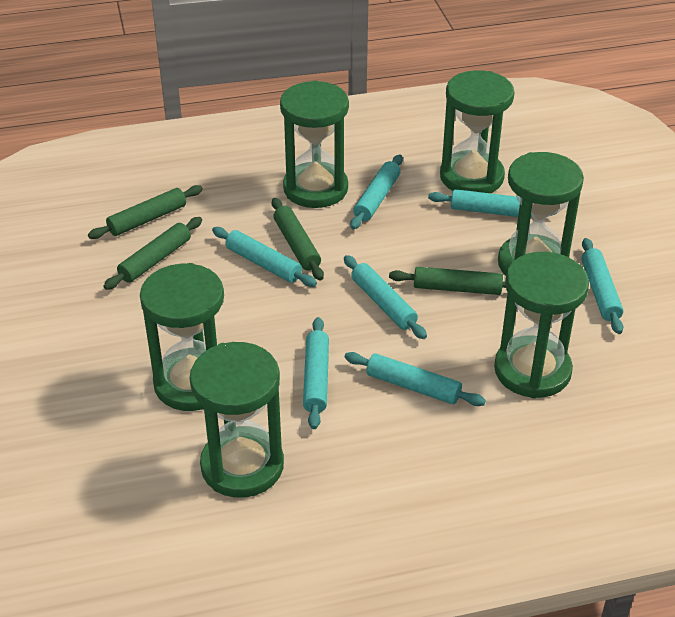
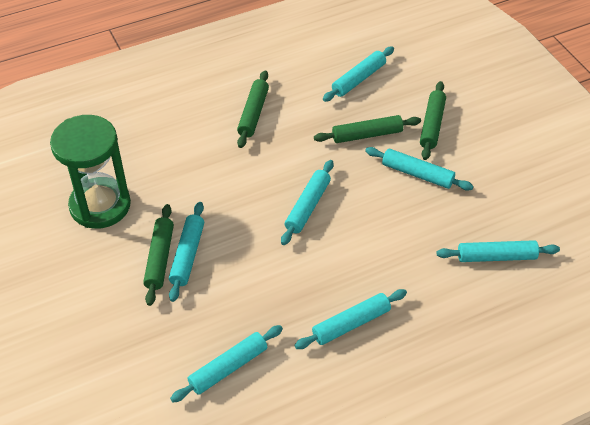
green hourglass: 6 -> 1

